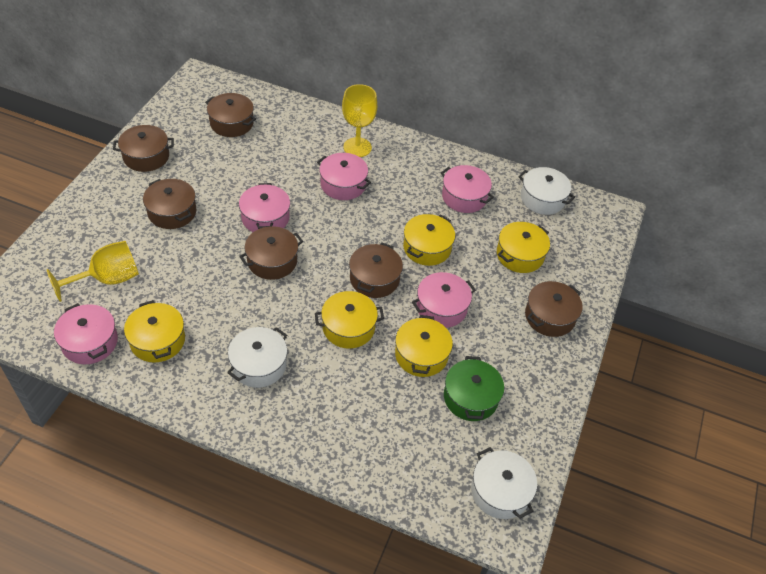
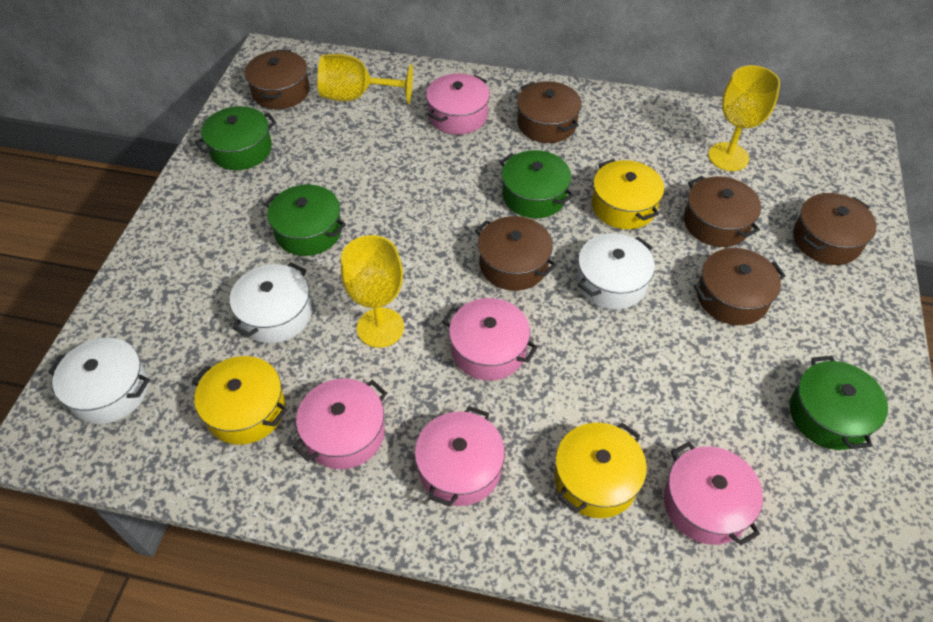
green pot: 1 -> 4
yellow goblet: 2 -> 3
yellow pot: 5 -> 3

